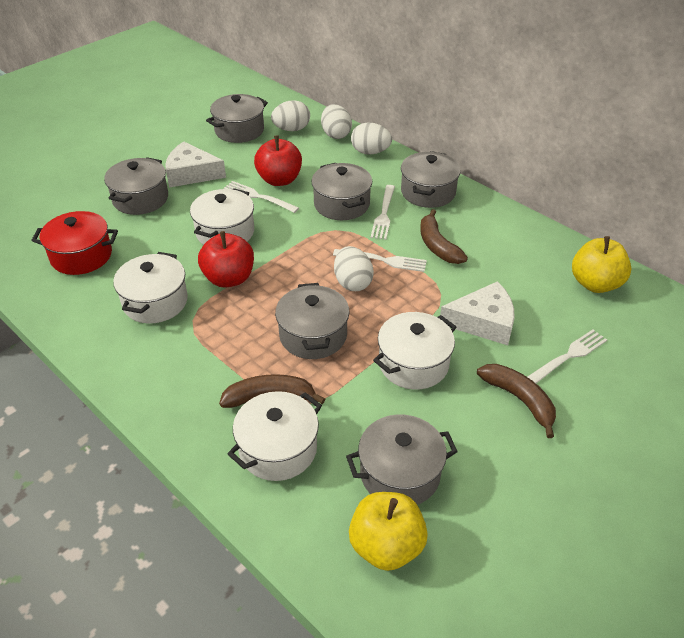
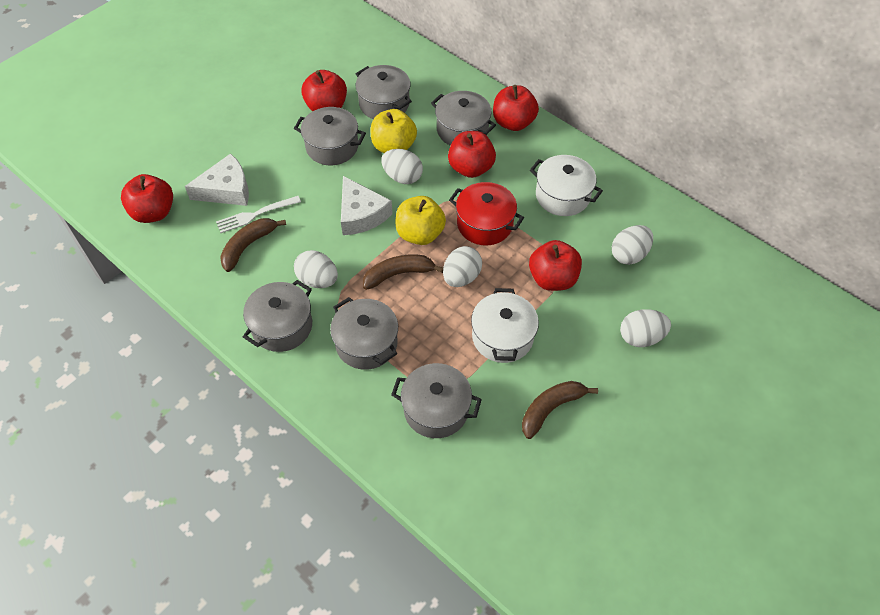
red apple: 2 -> 5
white egg: 4 -> 5
white fork: 4 -> 1
white pot: 4 -> 2

